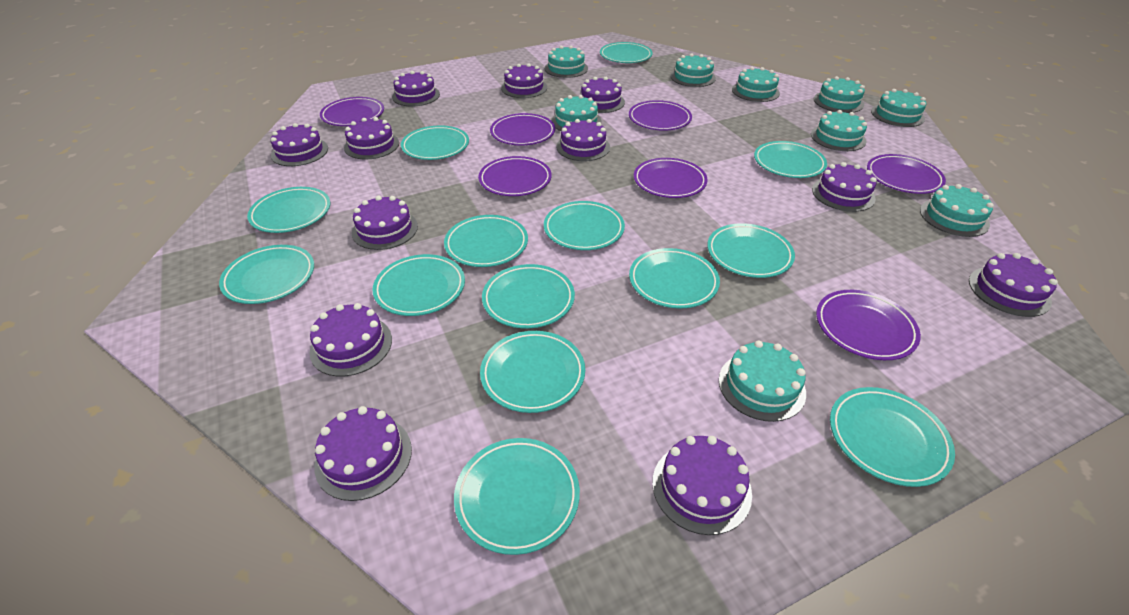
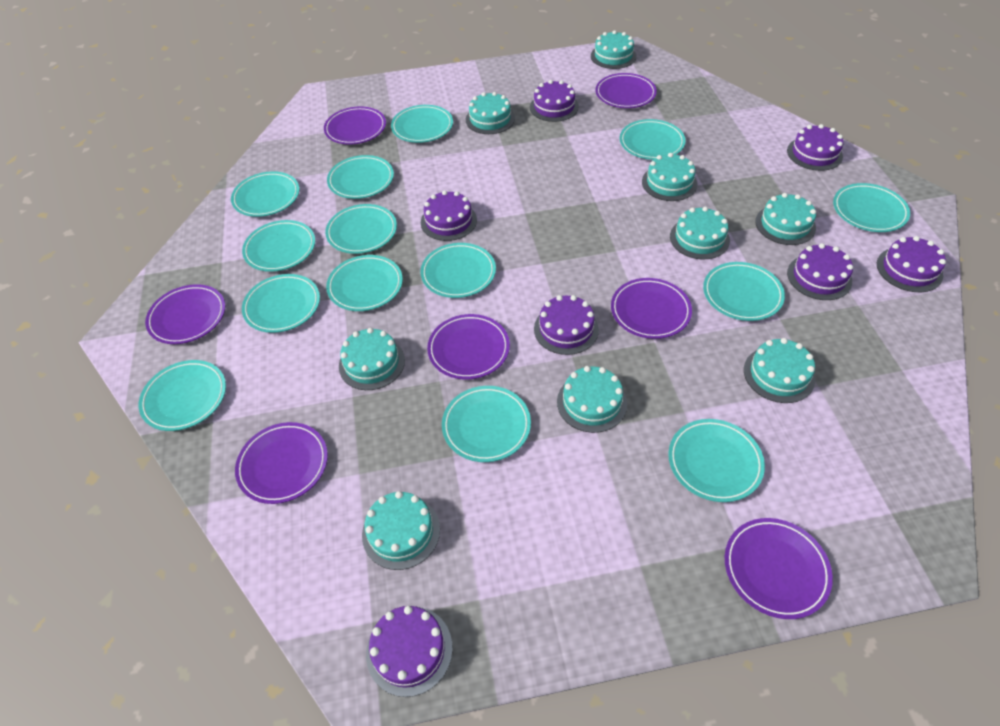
purple cake: 12 -> 7

